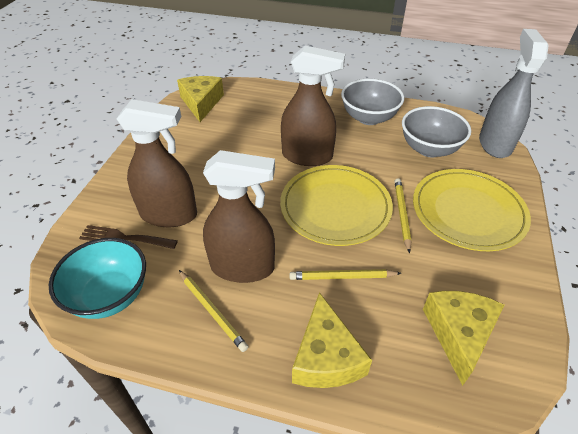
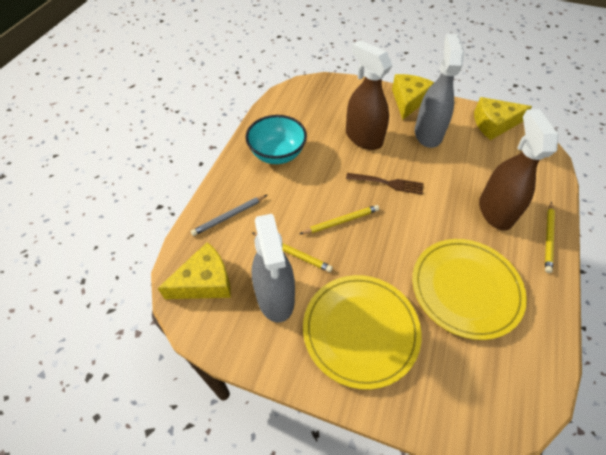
brown spray bottle: 3 -> 2
grey bowl: 2 -> 0
grey pencil: 0 -> 1
grey spray bottle: 1 -> 2

